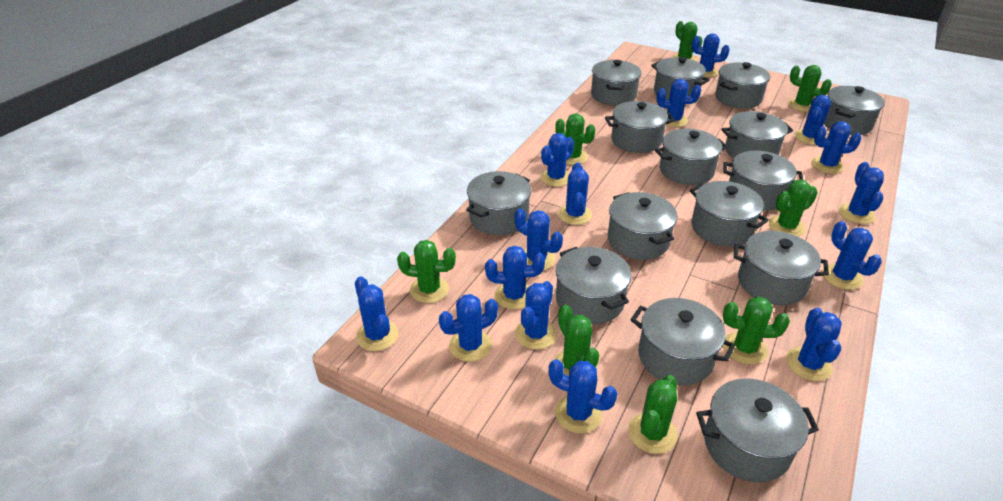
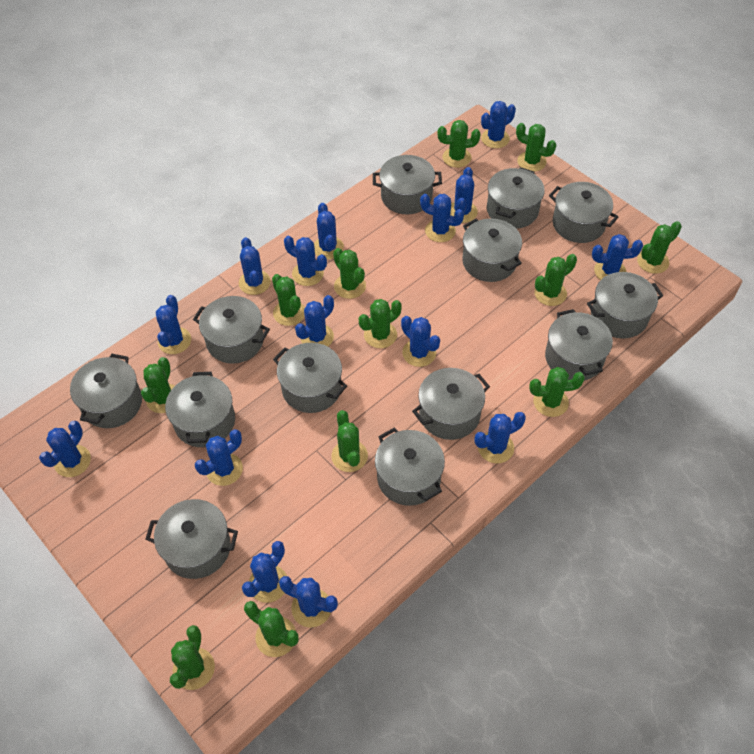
green cactus: 8 -> 12
grey pot: 15 -> 13

